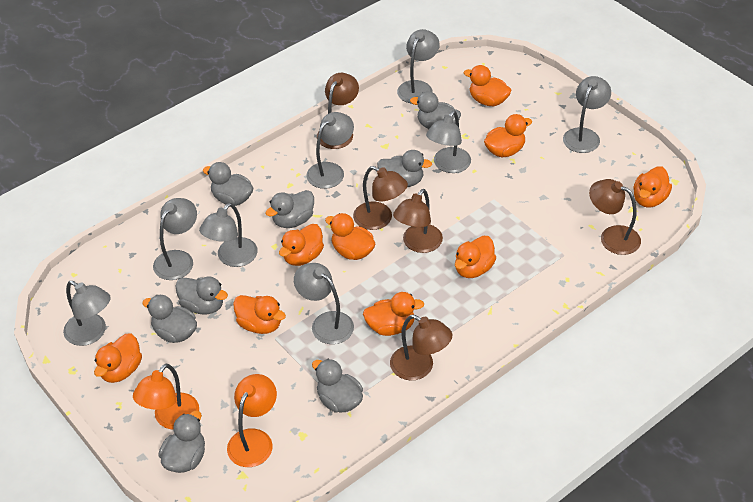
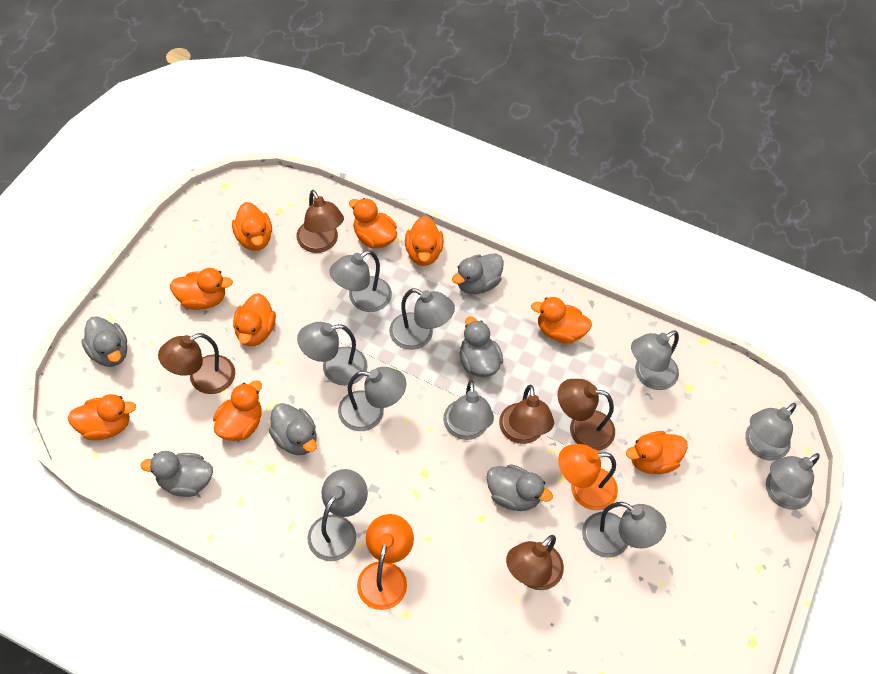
grey duck: 8 -> 6
grey lamp: 8 -> 10

